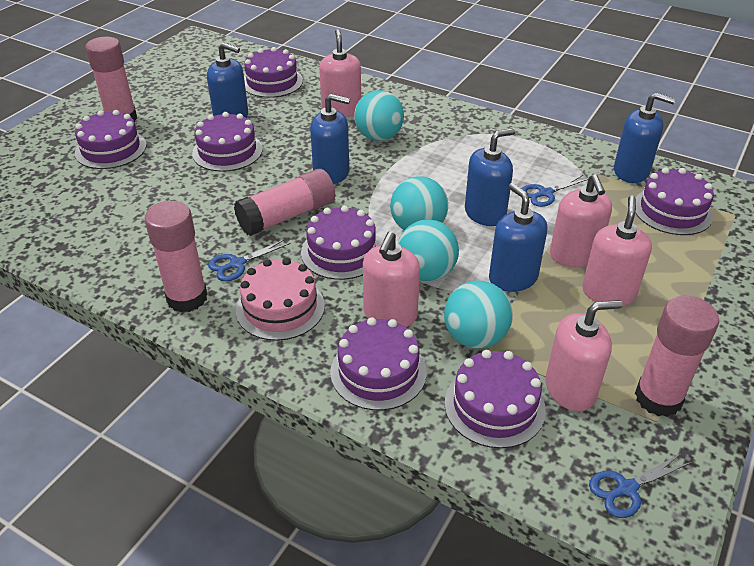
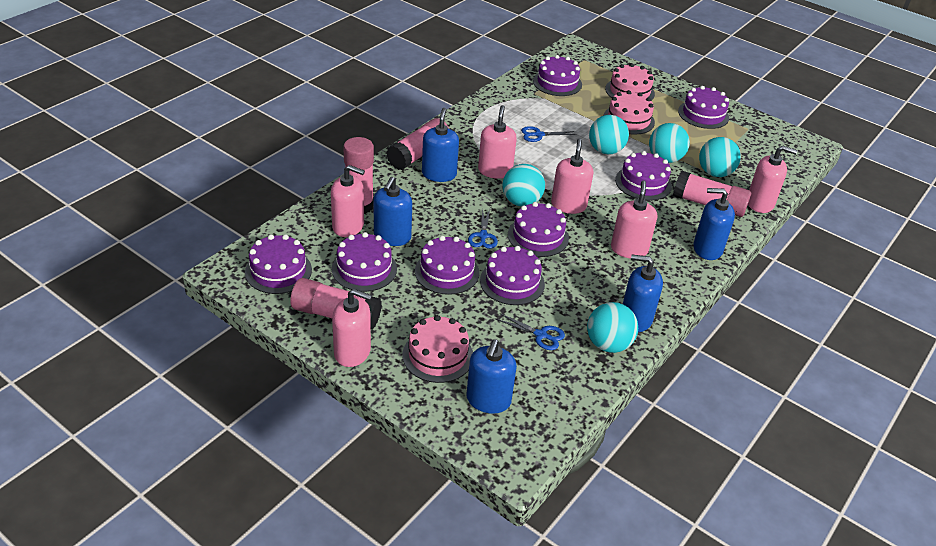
pink cake: 1 -> 3
pink soap dispenser: 5 -> 6
purple cake: 7 -> 8
turquoise ball: 4 -> 5

